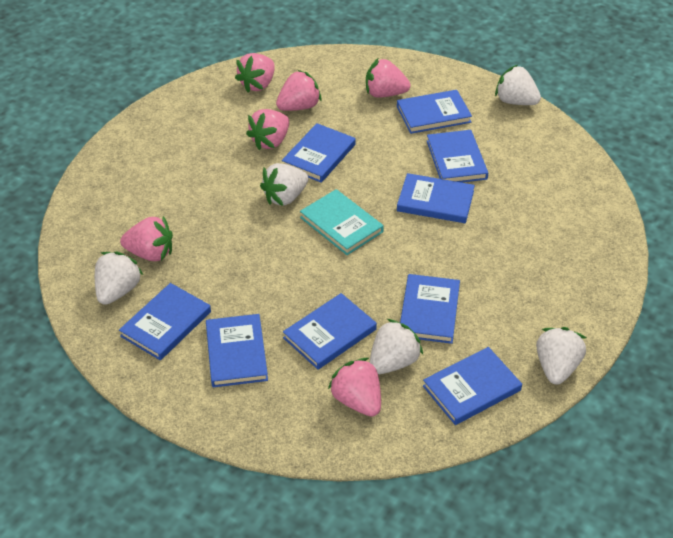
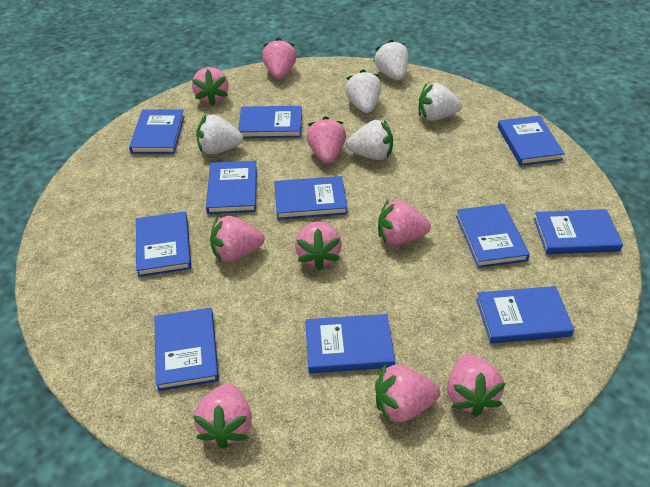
blue book: 9 -> 11
pink strawberry: 6 -> 9
turquoise book: 1 -> 0

